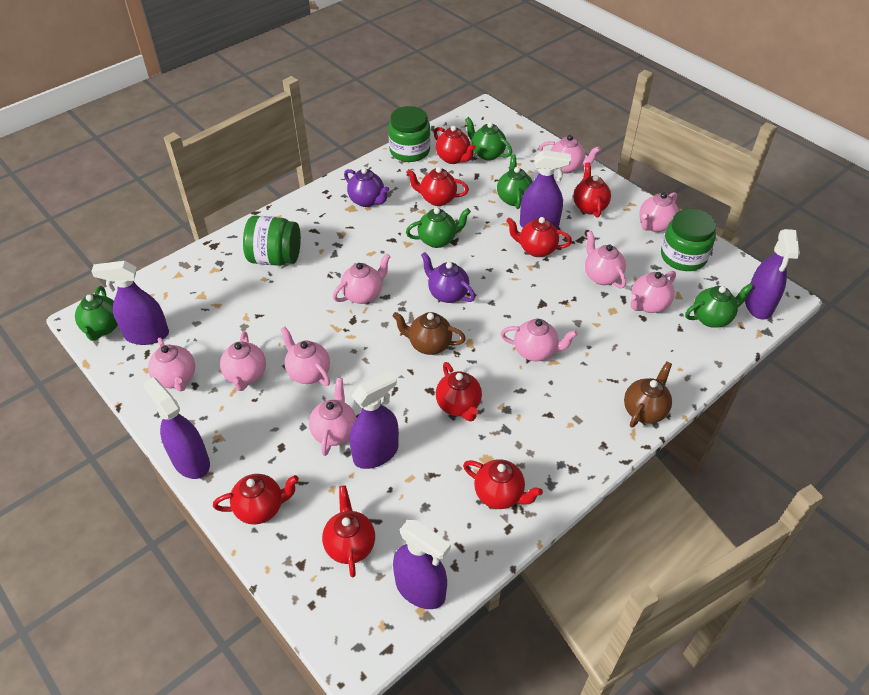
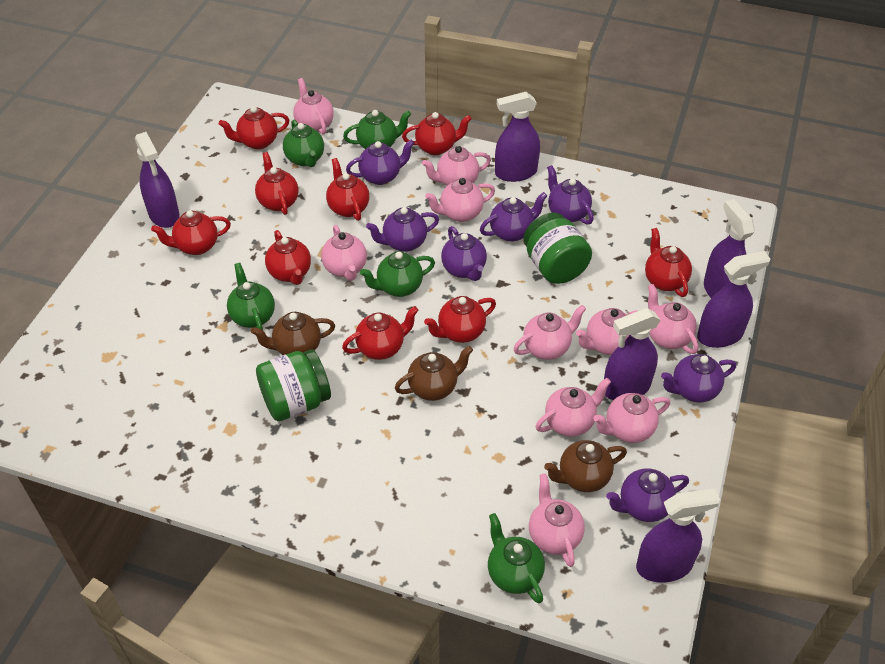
brown teapot: 2 -> 3
green jar: 3 -> 2
purple teapot: 2 -> 7
red teapot: 8 -> 9

